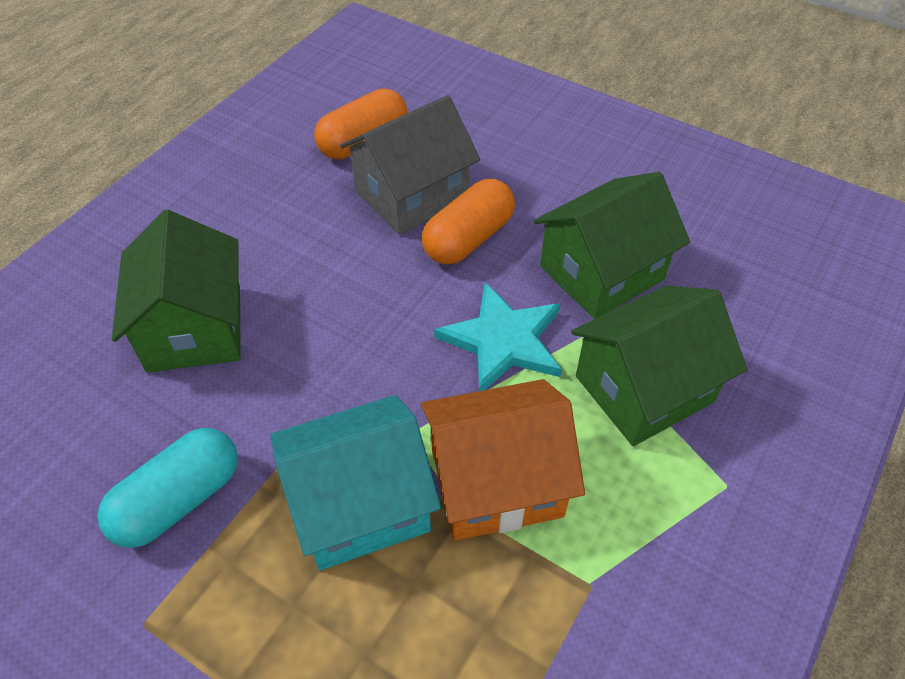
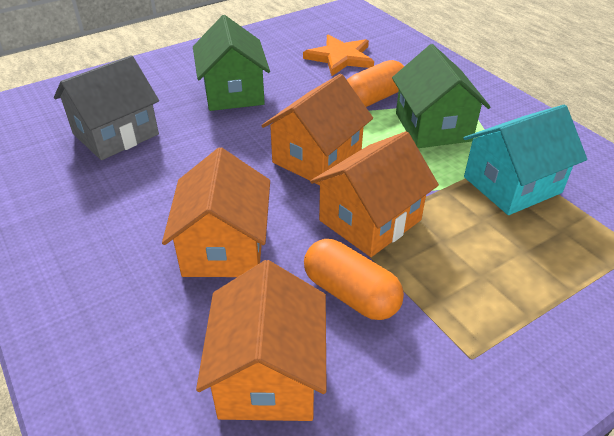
green house: 3 -> 2
orange house: 1 -> 4
orange star: 0 -> 1
turquoise capsule: 1 -> 0
turquoise star: 1 -> 0

